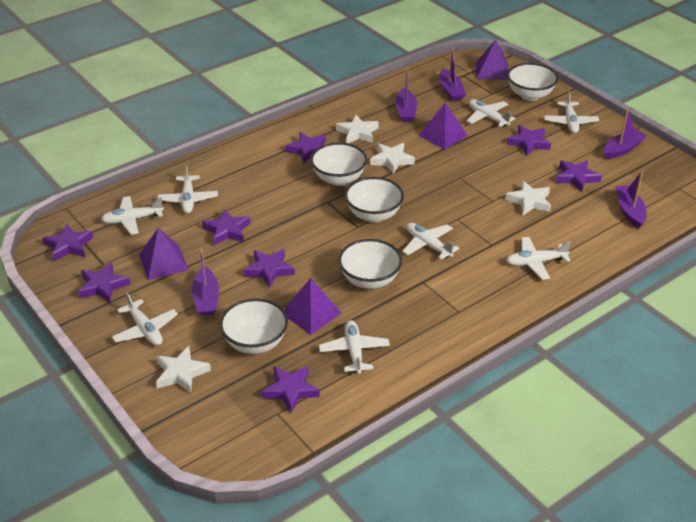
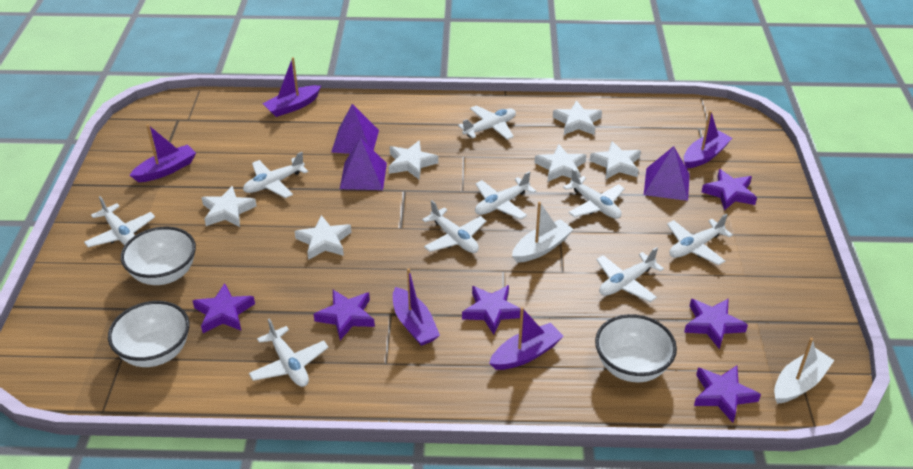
purple pyramid: 4 -> 3
purple star: 8 -> 6
white boat: 0 -> 2
white bowl: 5 -> 3
white plane: 8 -> 9
white star: 4 -> 6

